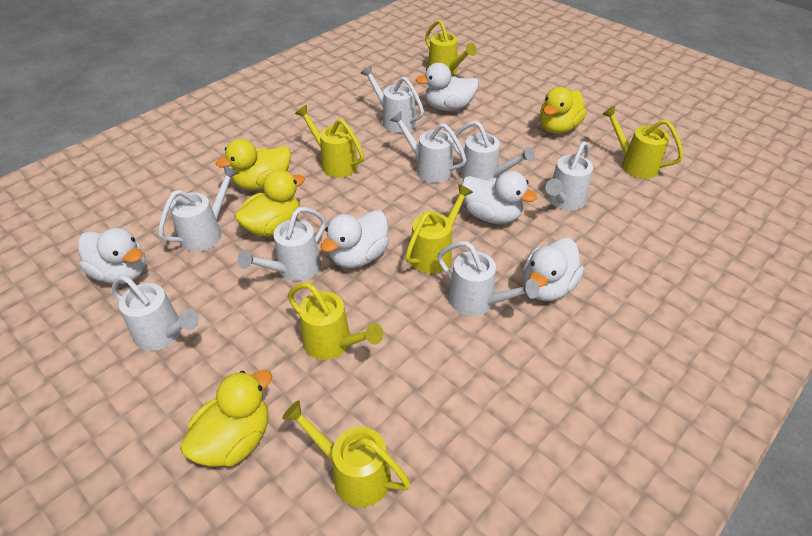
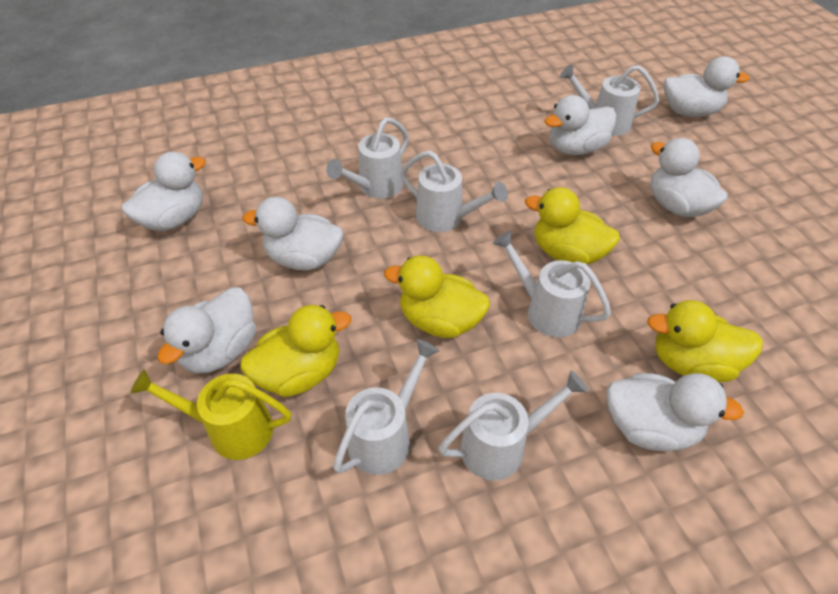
white duck: 5 -> 7
white watering can: 8 -> 6
yellow watering can: 6 -> 1

